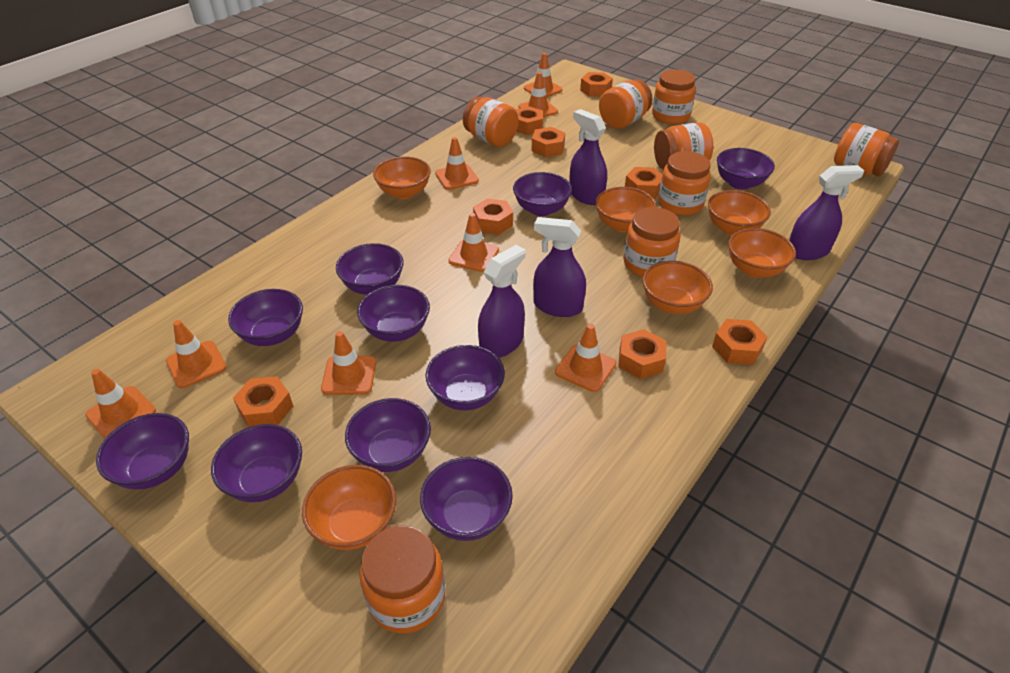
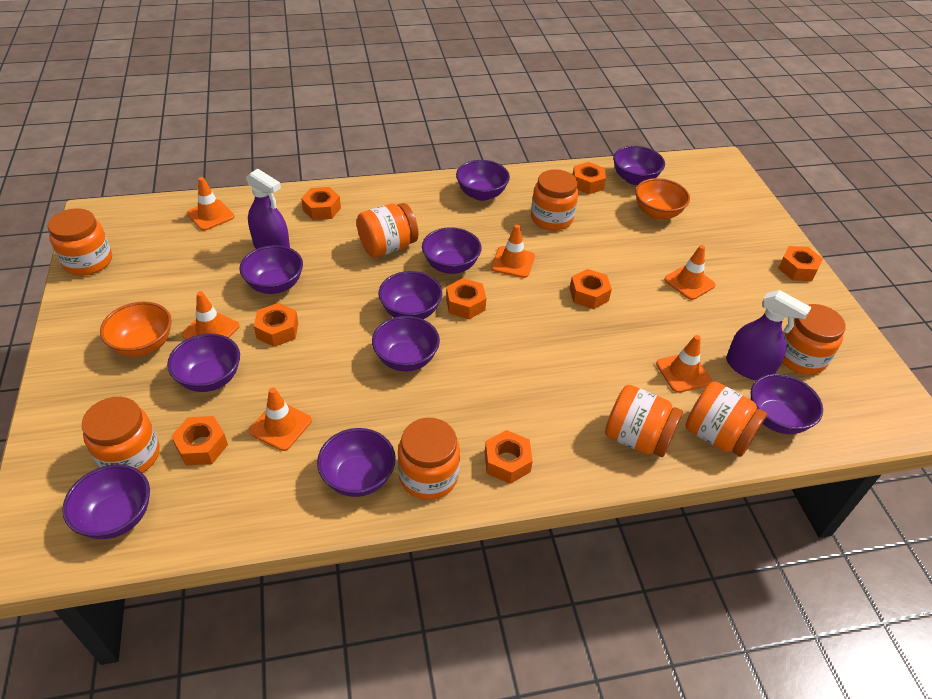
orange bowl: 6 -> 2
orange traffic cone: 8 -> 6
purple spray bottle: 4 -> 2

